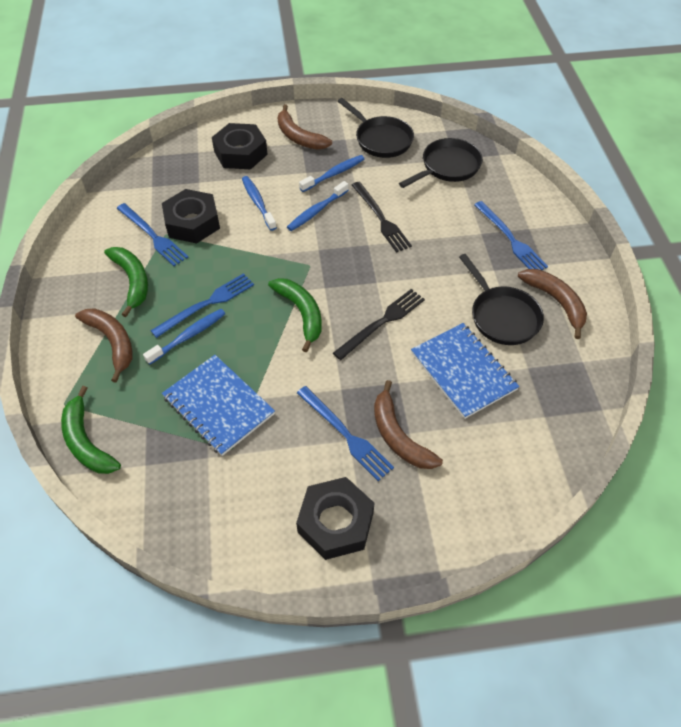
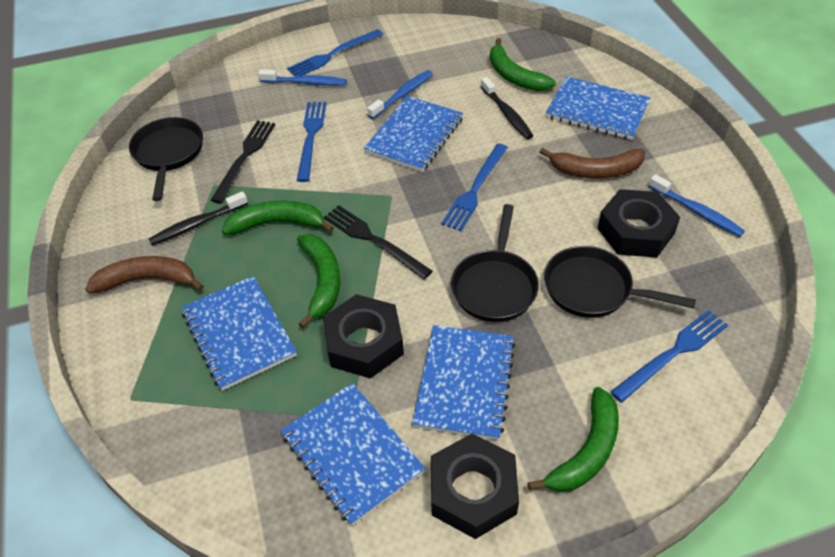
black toothbrush: 0 -> 2
blue notebook: 2 -> 5
blue toothbrush: 4 -> 3
brown banana: 4 -> 2
green banana: 3 -> 4

